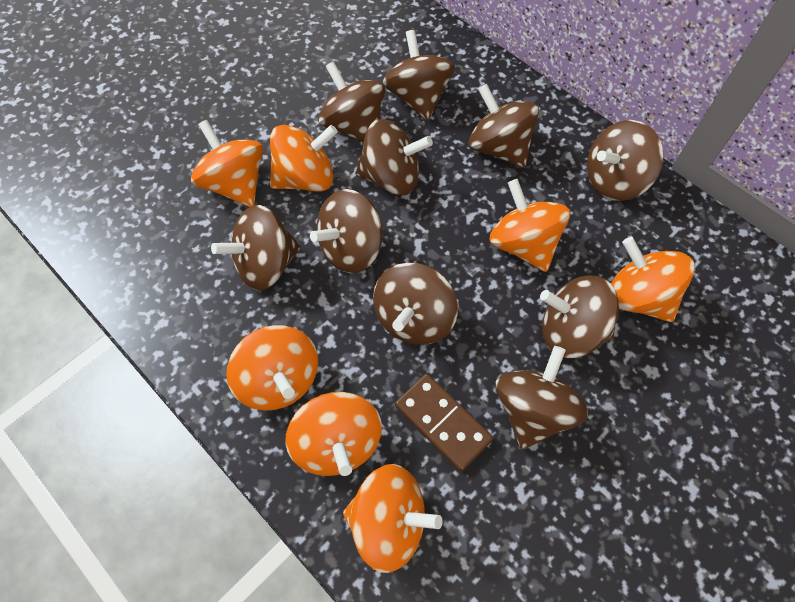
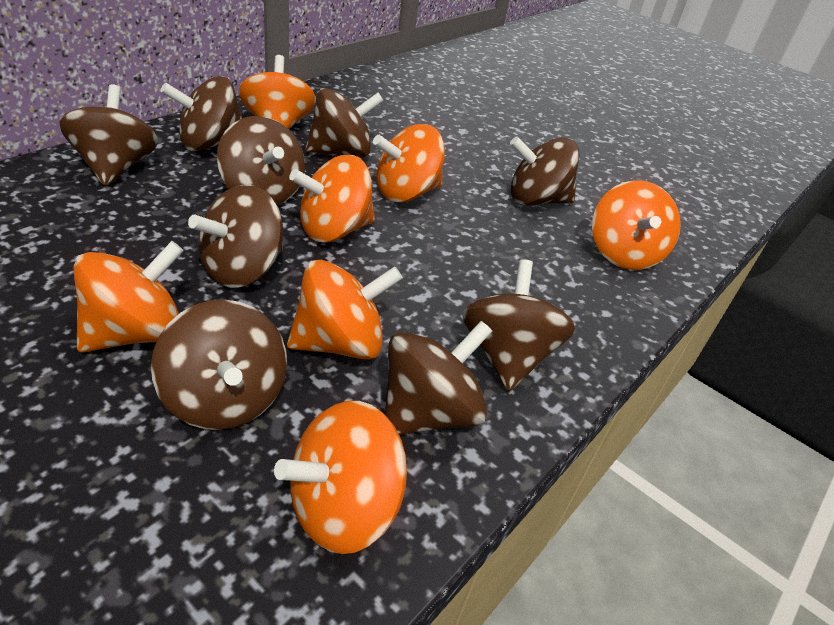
brown domino: 1 -> 0
brown spinning top: 10 -> 9

